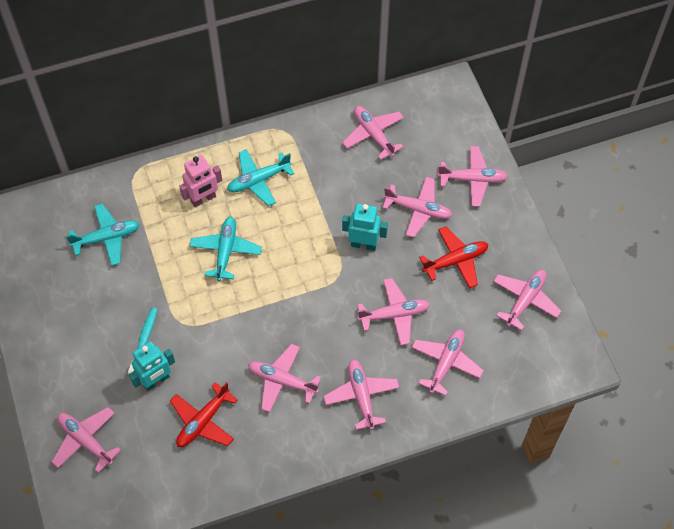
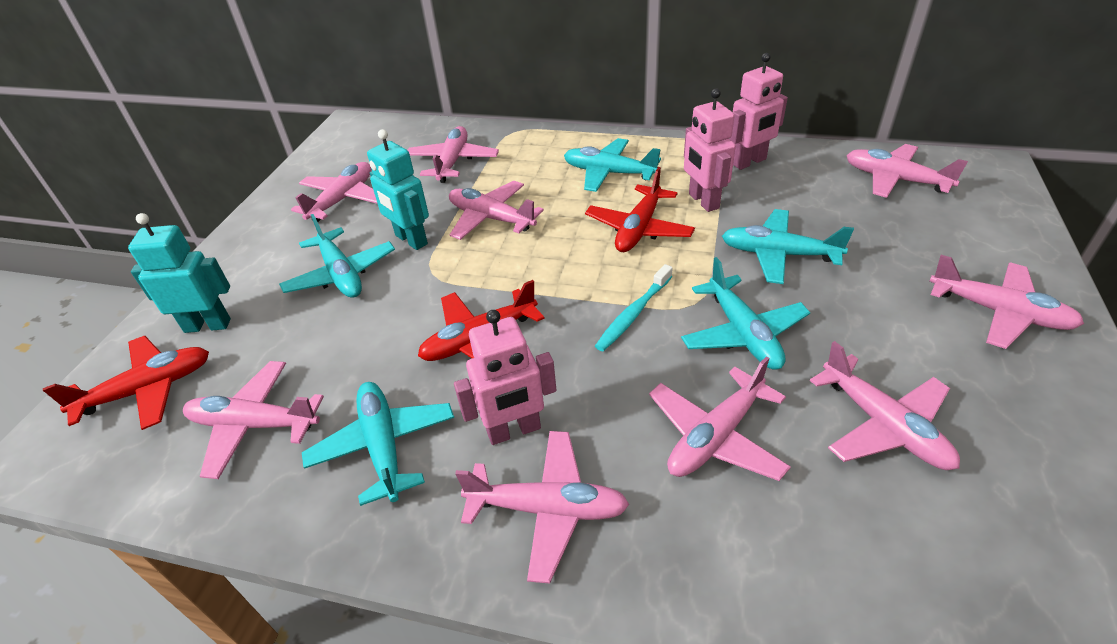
pink robot: 1 -> 3
red plane: 2 -> 3
turquoise plane: 3 -> 5

